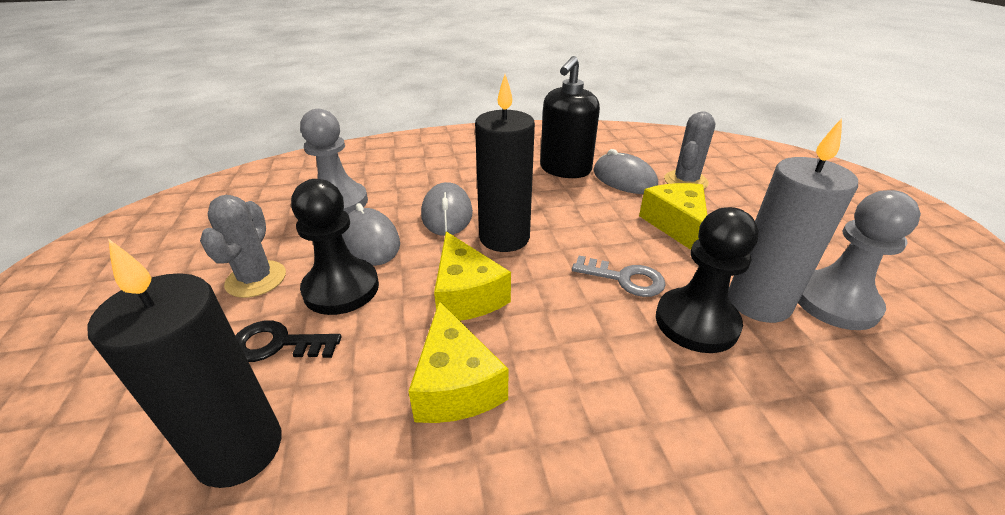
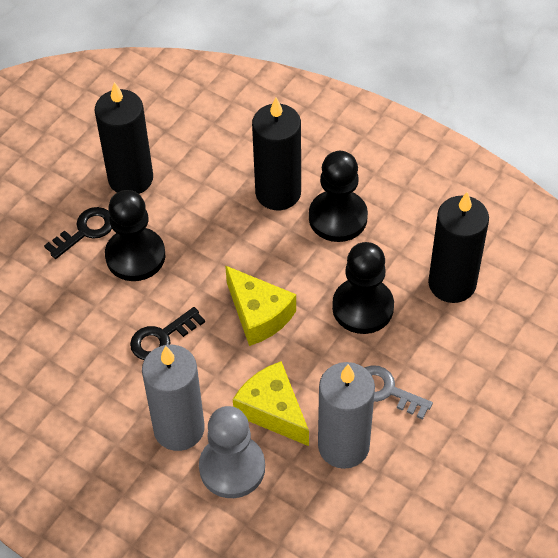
black candle: 2 -> 3
black key: 1 -> 2
black pawn: 2 -> 3
black soap dispenser: 1 -> 0
grey cactus: 2 -> 0
grey candle: 1 -> 2
grey mouse: 3 -> 0
grey pawn: 2 -> 1
yellow cheese: 3 -> 2

